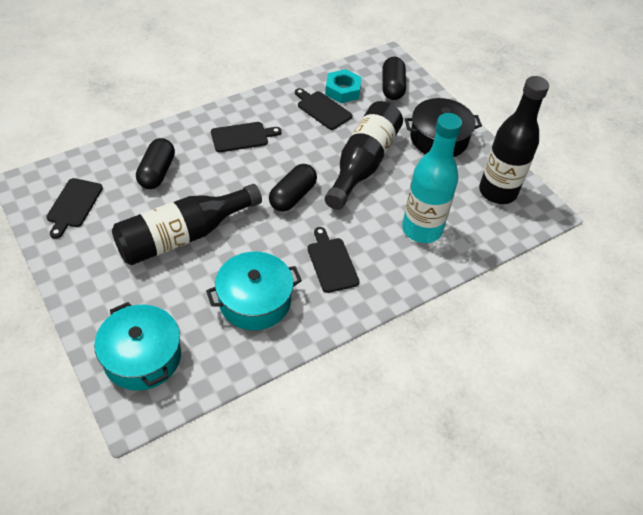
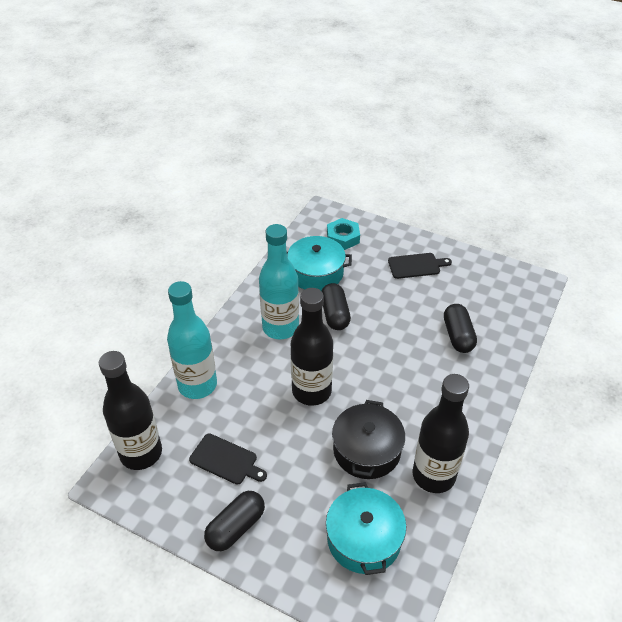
black cutting board: 4 -> 2
turquoise bottle: 1 -> 2

